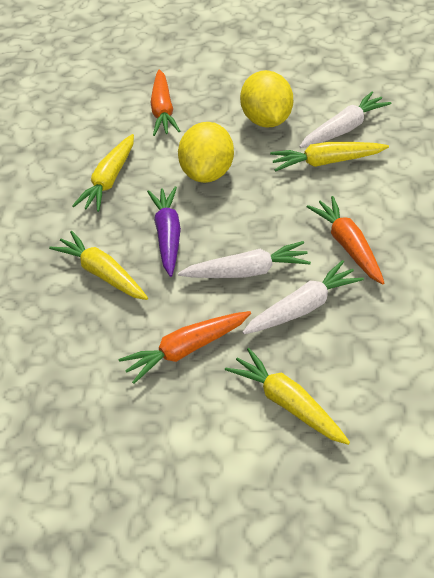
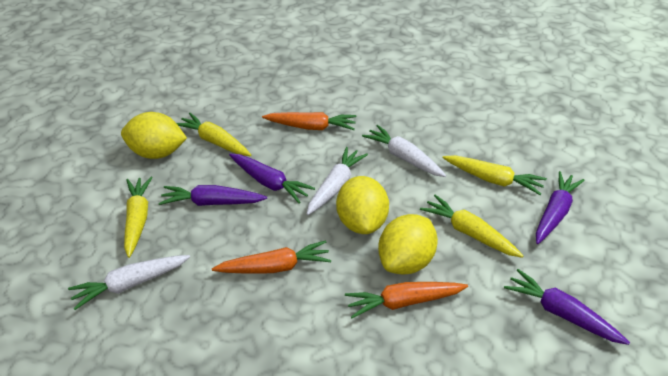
purple carrot: 1 -> 4
yellow lemon: 2 -> 3

